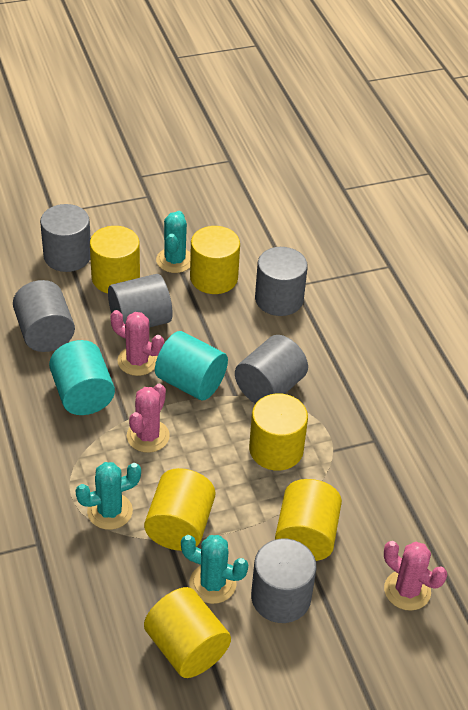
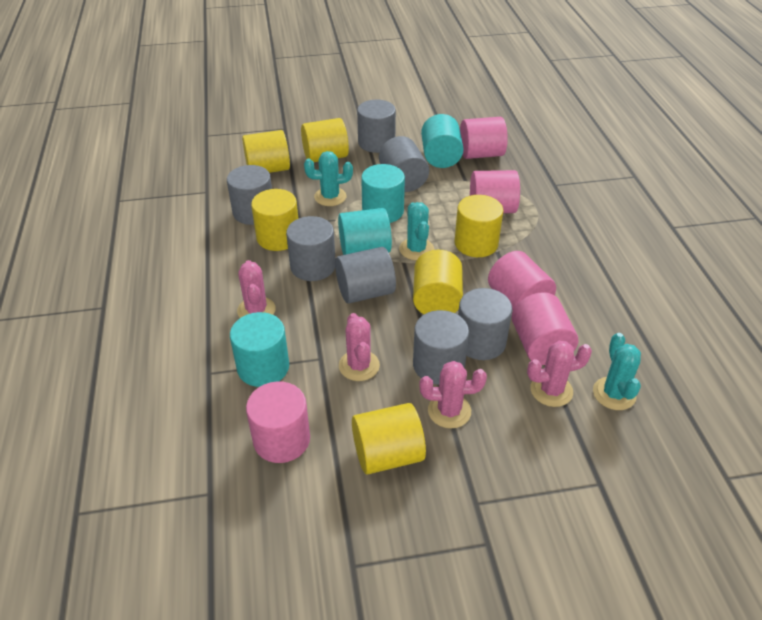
grey cylinder: 6 -> 7
pink cactus: 3 -> 4
pink cylinder: 0 -> 5
turquoise cylinder: 2 -> 4

